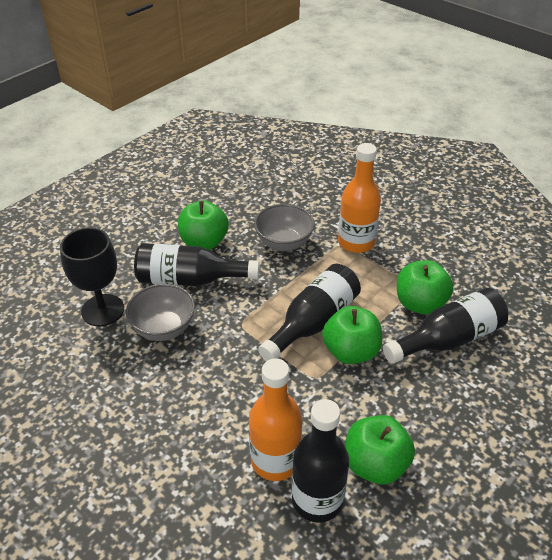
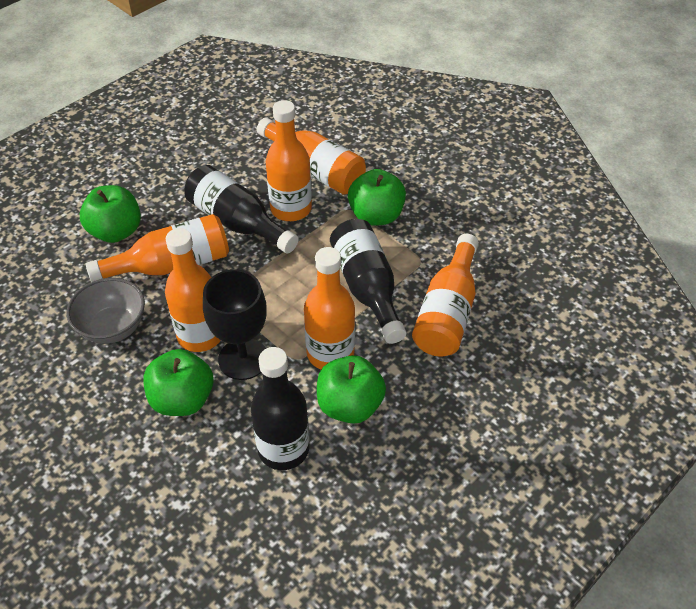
black bottle: 4 -> 3
grey bowl: 2 -> 1
orange bottle: 2 -> 6

